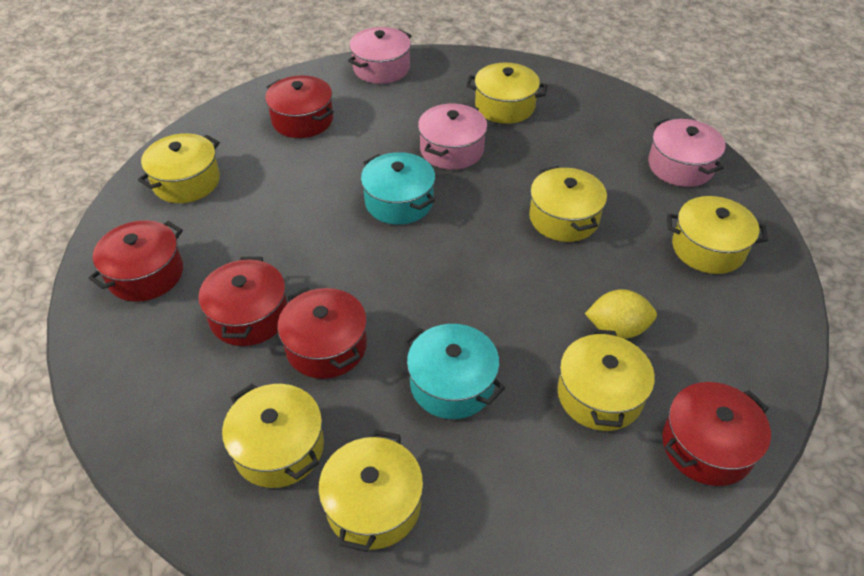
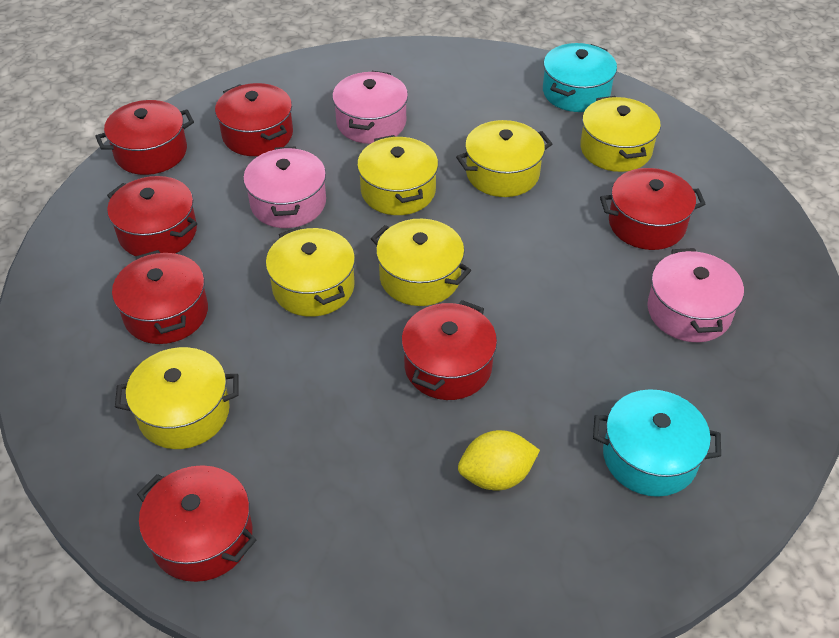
red pot: 5 -> 7
yellow pot: 7 -> 6

